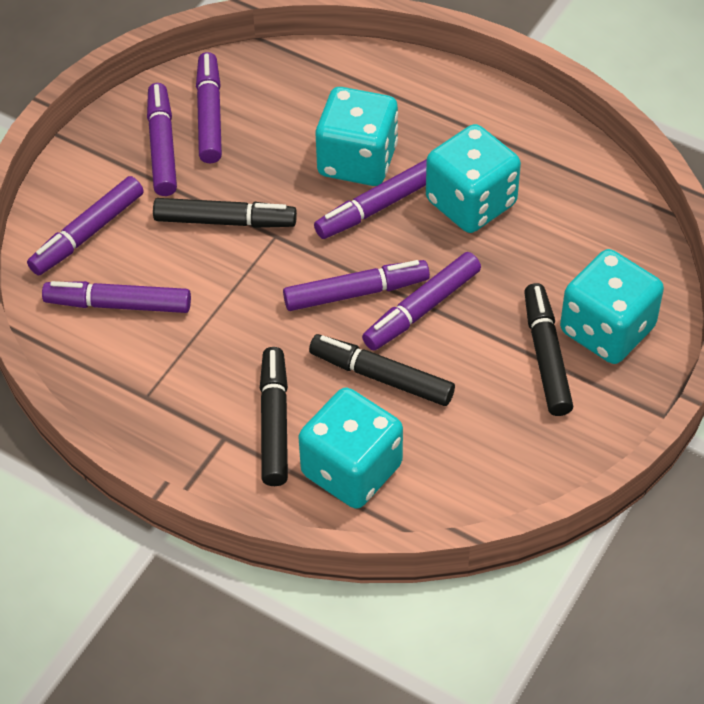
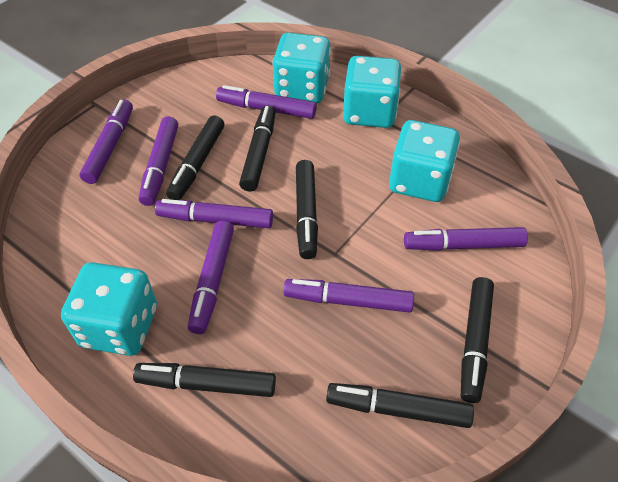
black marker: 4 -> 6

